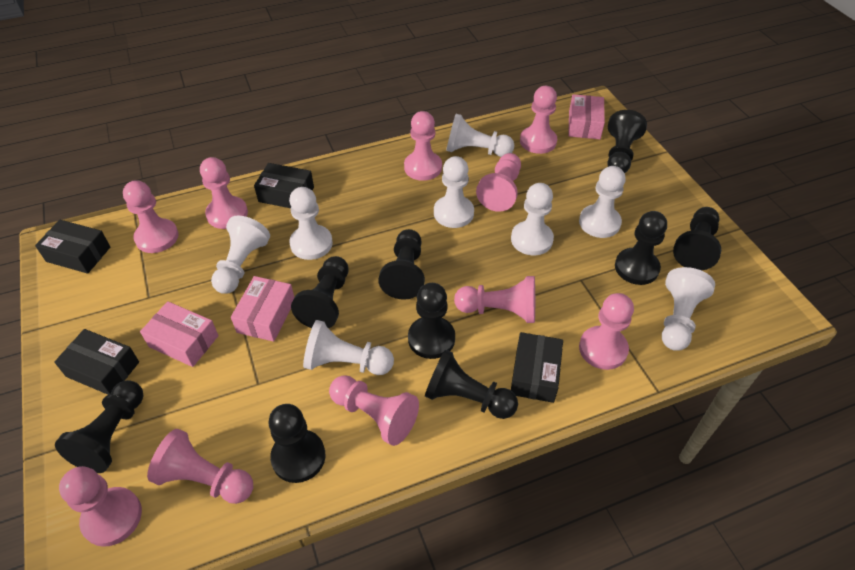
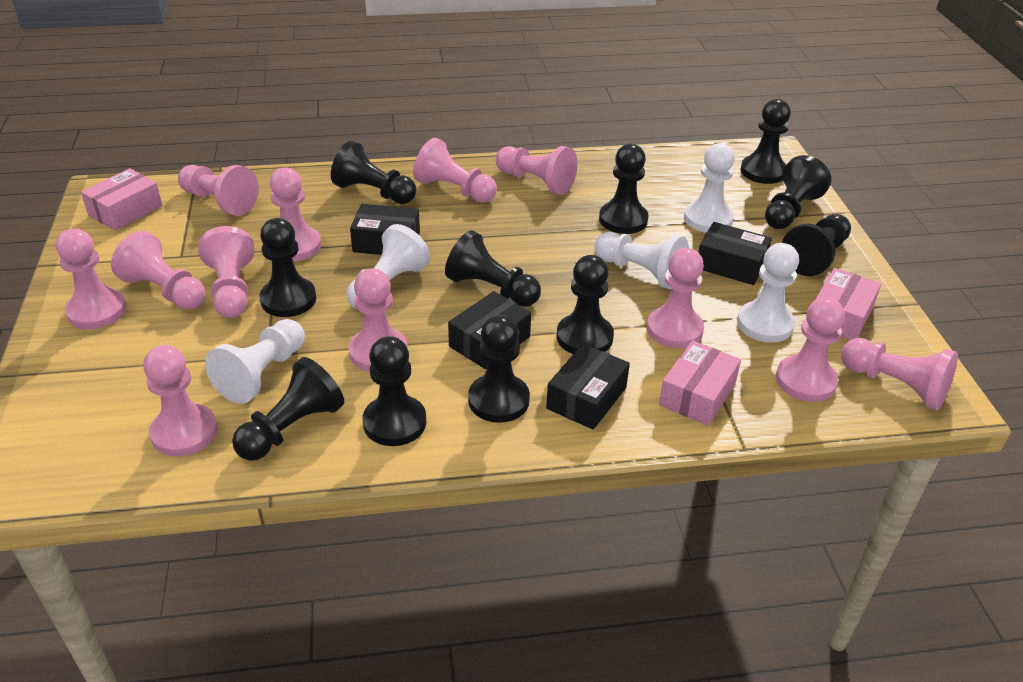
black pawn: 9 -> 11
pink pawn: 10 -> 12
white pawn: 8 -> 5

